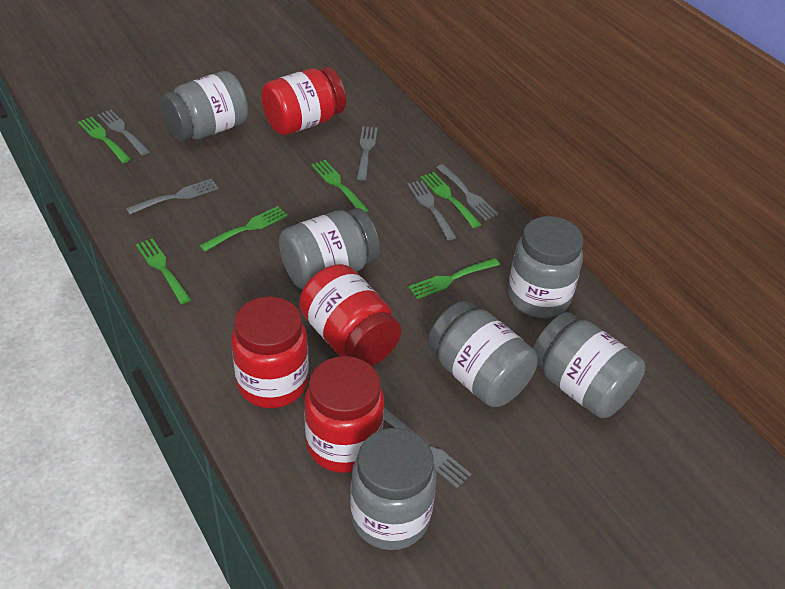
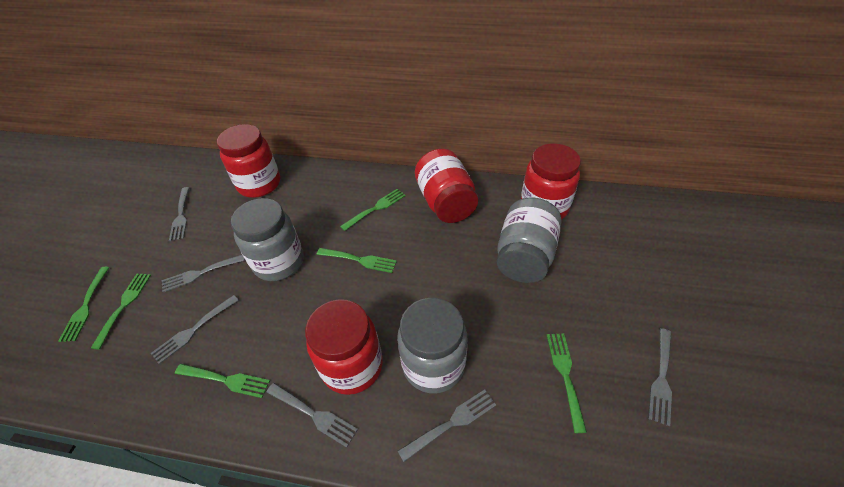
grey jar: 6 -> 3

